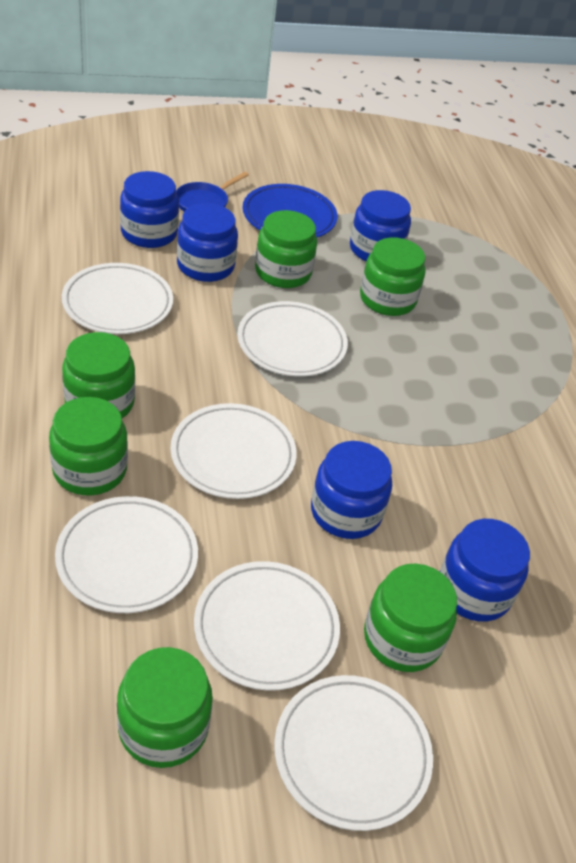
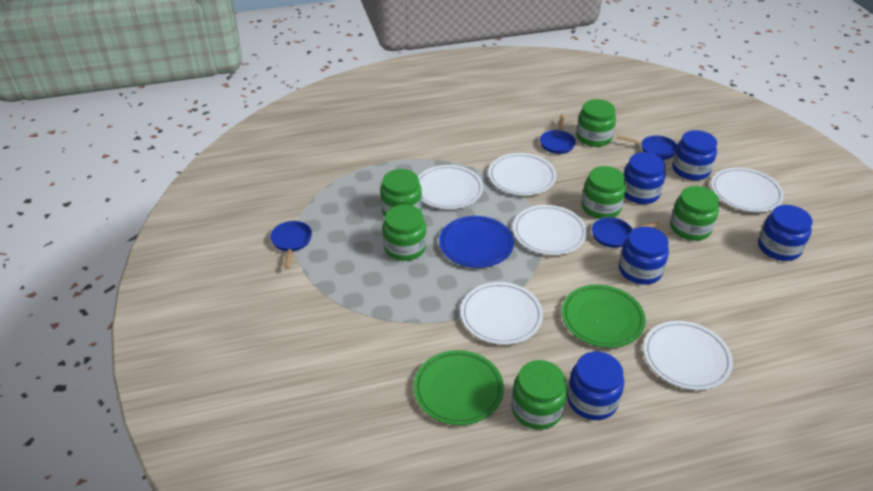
blue pan: 1 -> 4
green plate: 0 -> 2

